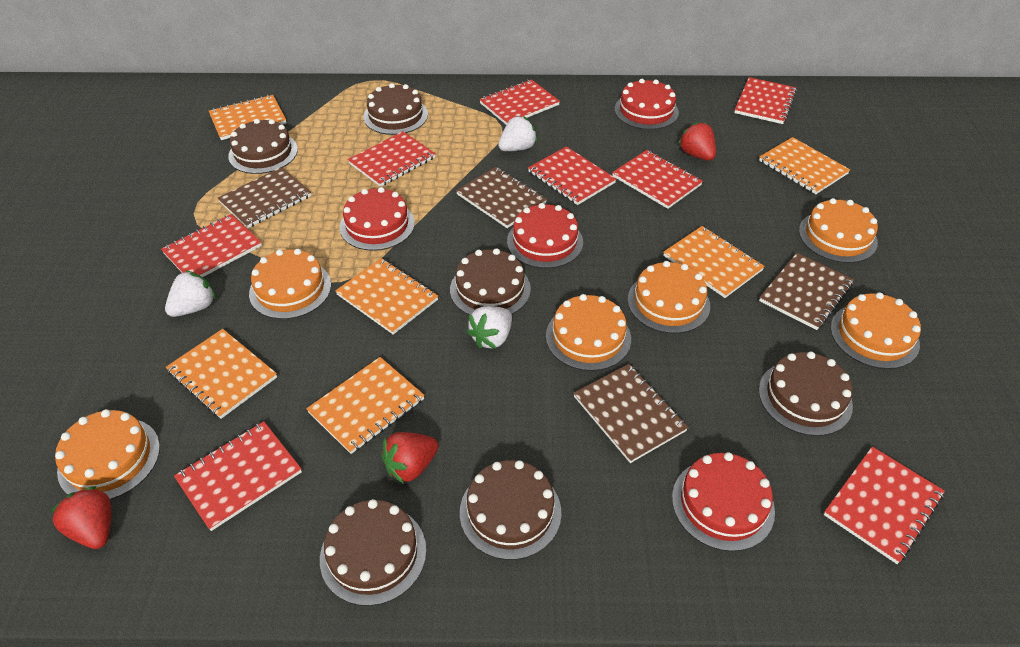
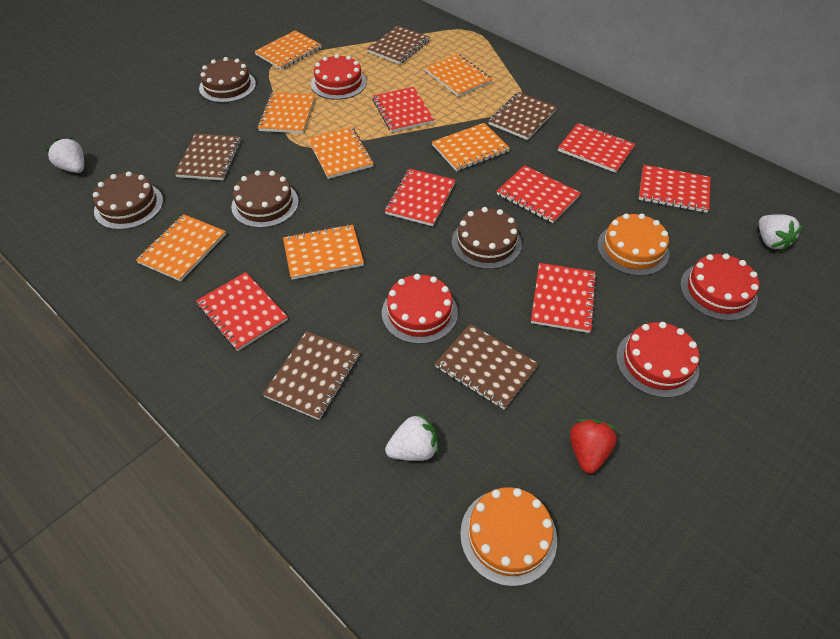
brown cake: 6 -> 4
brown notebook: 4 -> 5
orange cake: 6 -> 2
orange notebook: 6 -> 7
red notebook: 8 -> 7
red strawberry: 3 -> 1

